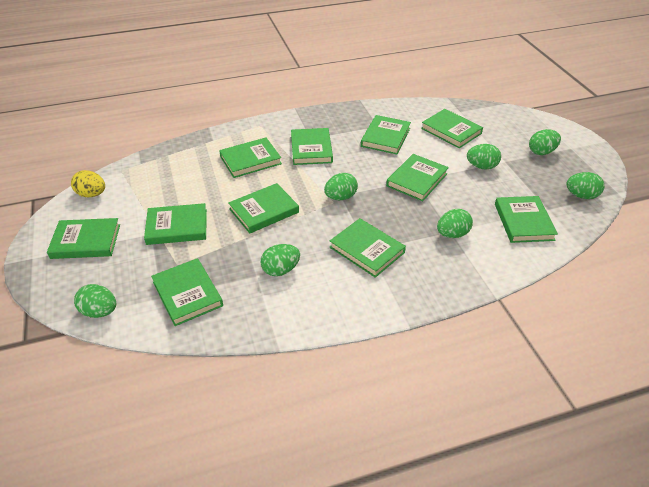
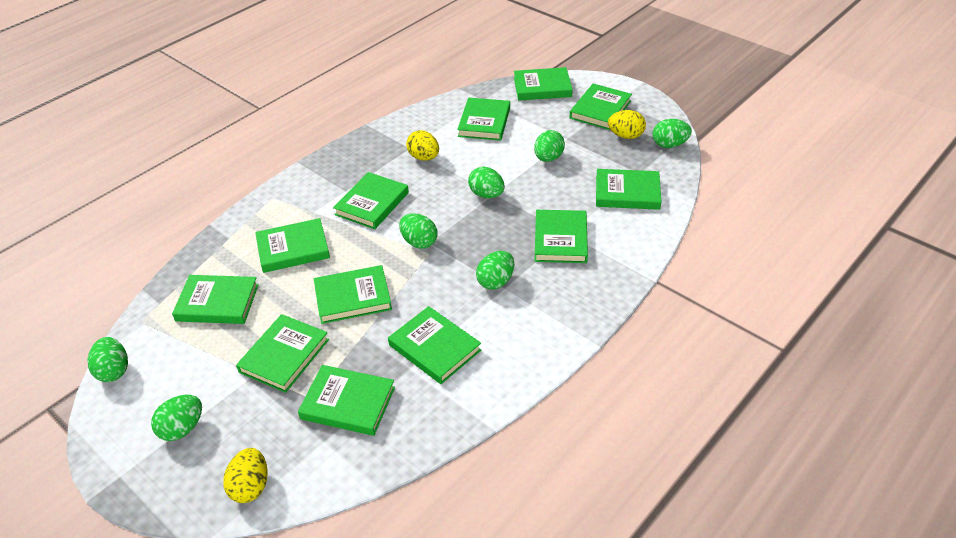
green book: 11 -> 12
yellow egg: 1 -> 3

